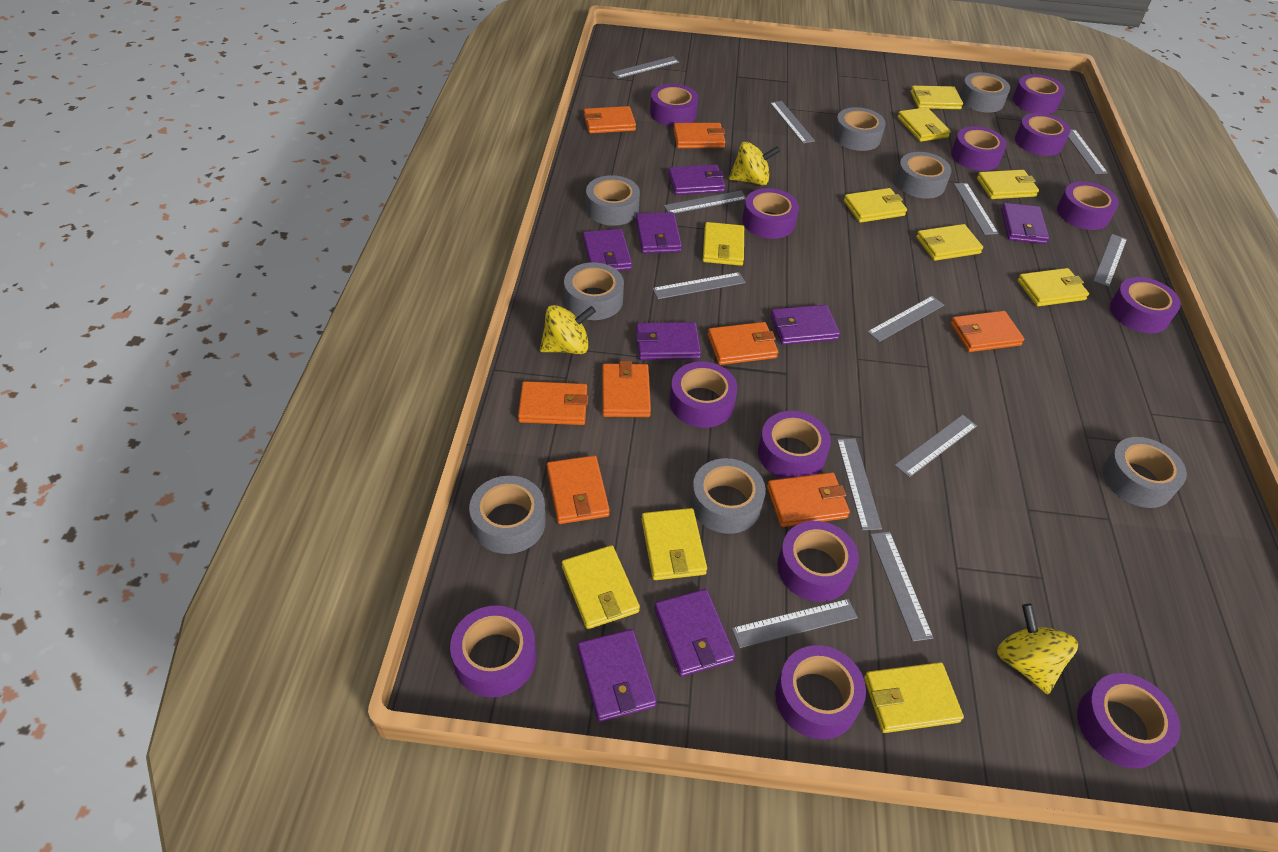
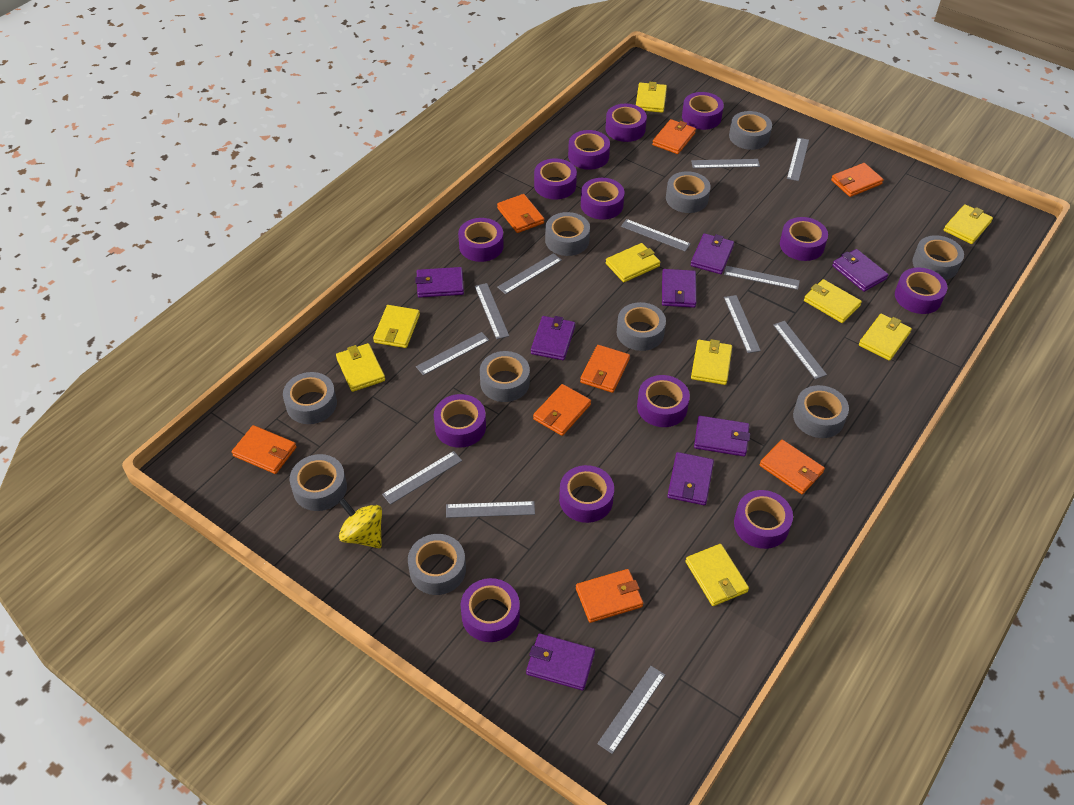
grey tape: 8 -> 10
yellow spinning top: 3 -> 1
yellow wallet: 10 -> 9

